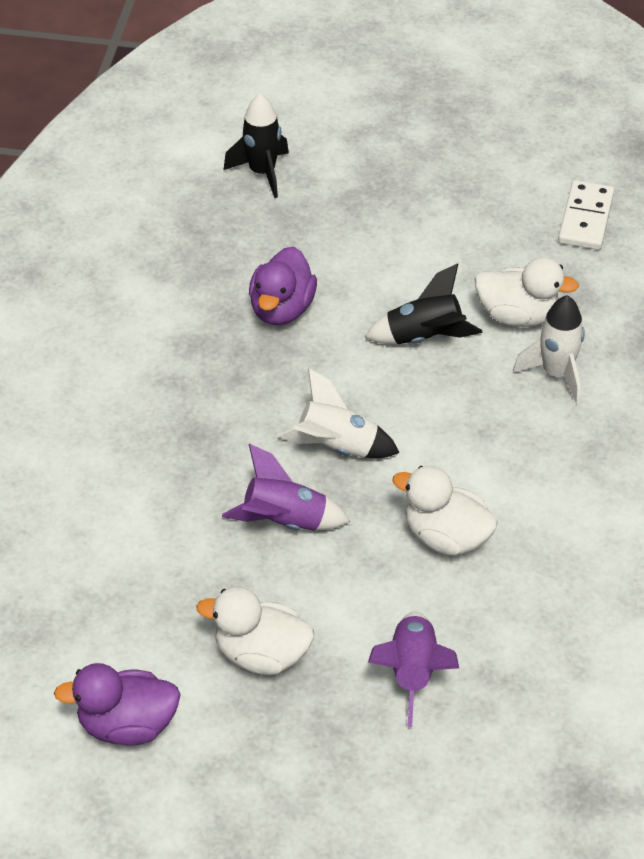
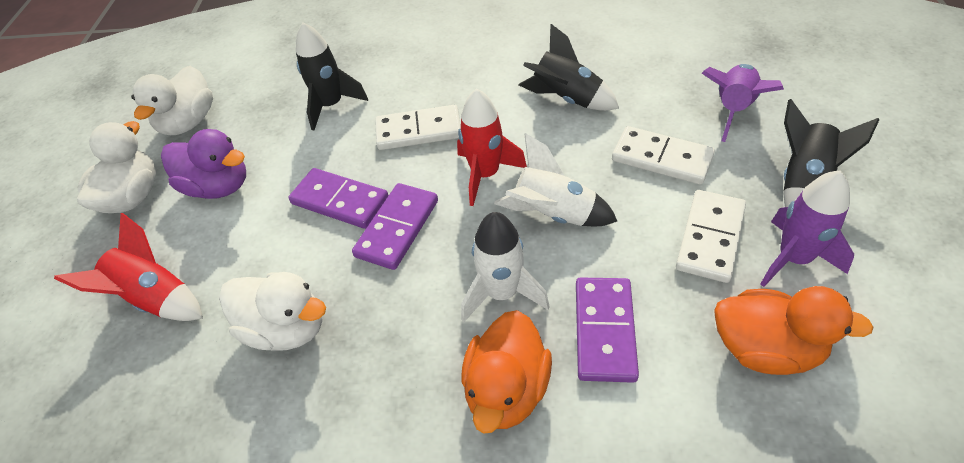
black rocket: 2 -> 3
orange duck: 0 -> 2
purple domino: 0 -> 3
purple duck: 2 -> 1
red rocket: 0 -> 2
white domino: 1 -> 3

